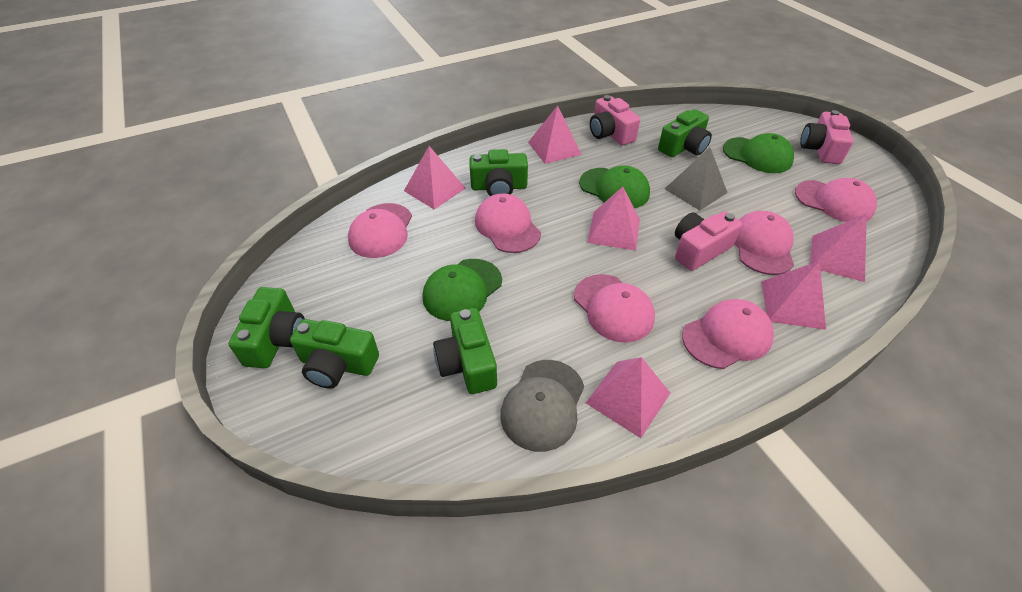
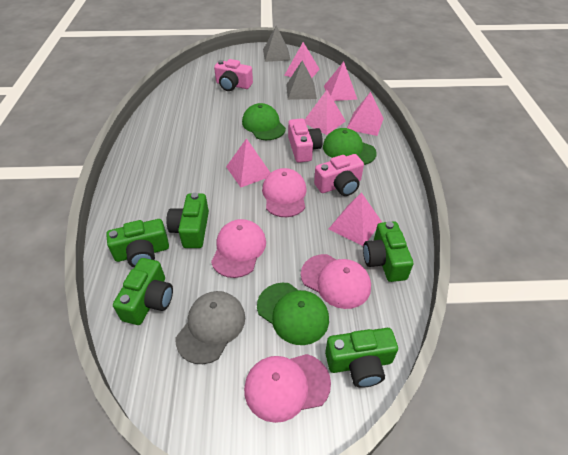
grey pyramid: 1 -> 2
pink cap: 6 -> 4

